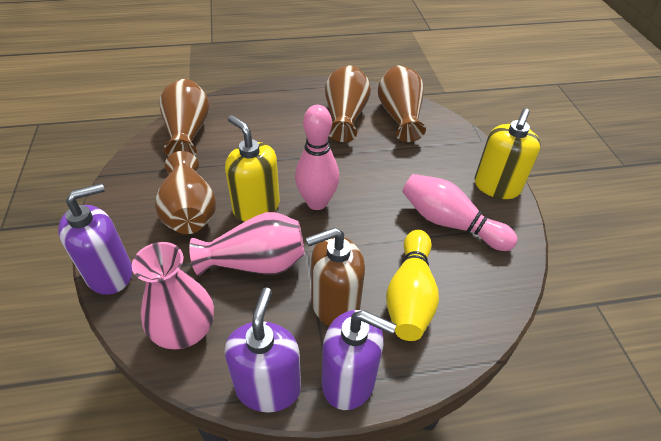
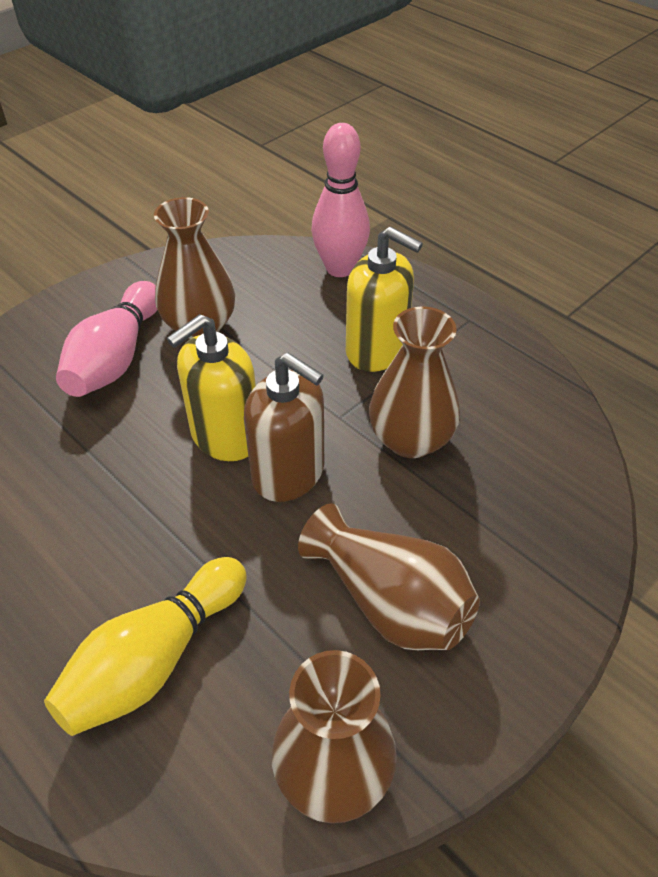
pink vase: 2 -> 0
purple soap dispenser: 3 -> 0

